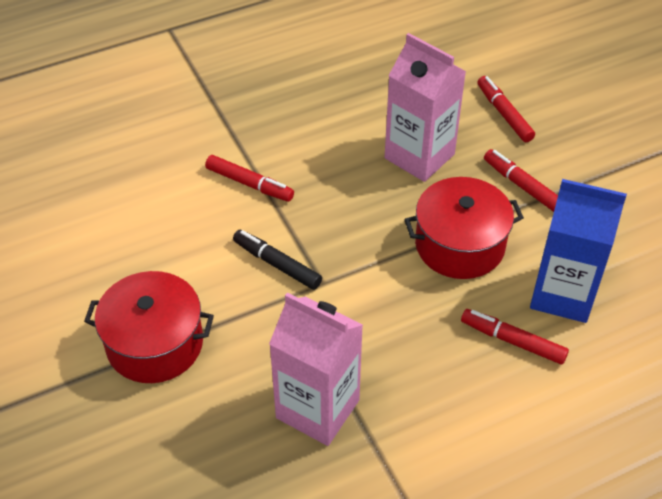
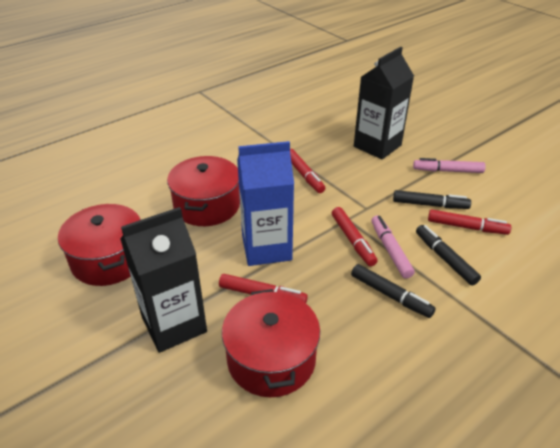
black carton: 0 -> 2
black marker: 1 -> 3
pink carton: 2 -> 0
pink marker: 0 -> 2
red pot: 2 -> 3

